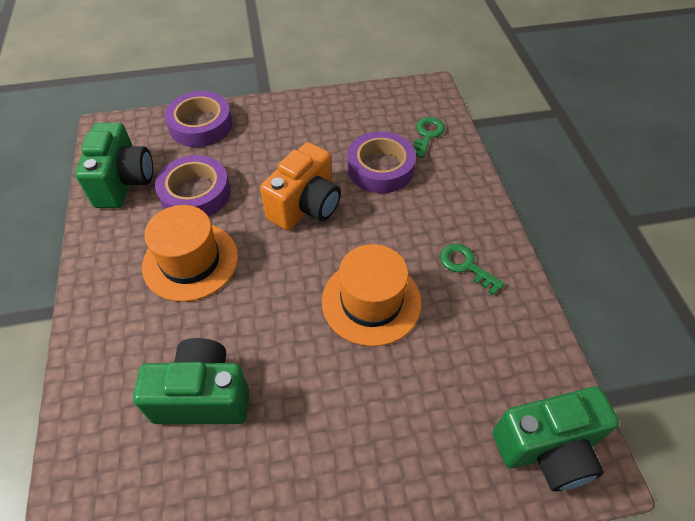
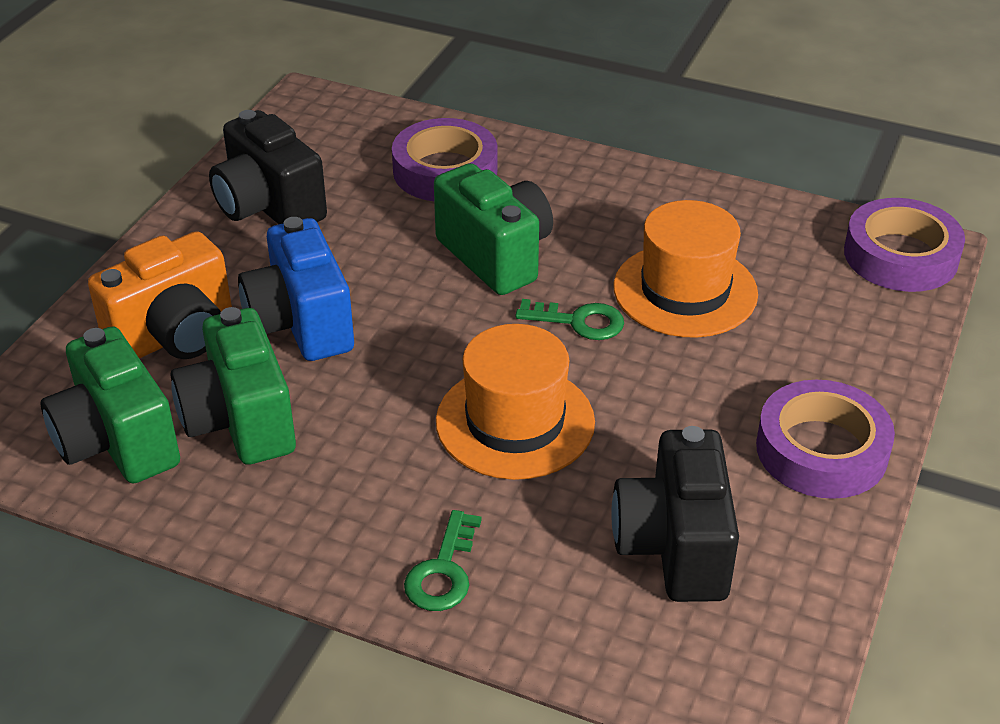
black camera: 0 -> 2
blue camera: 0 -> 1

